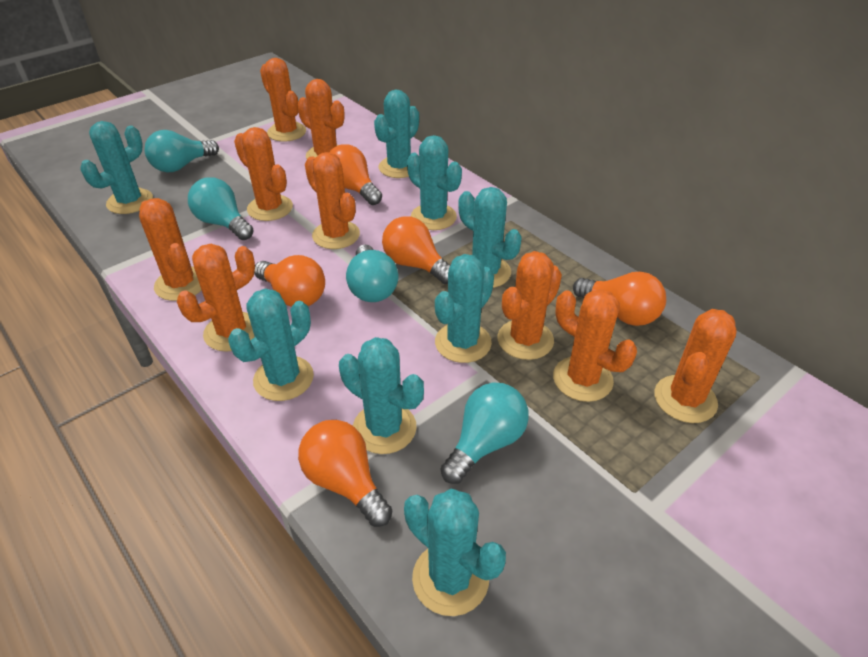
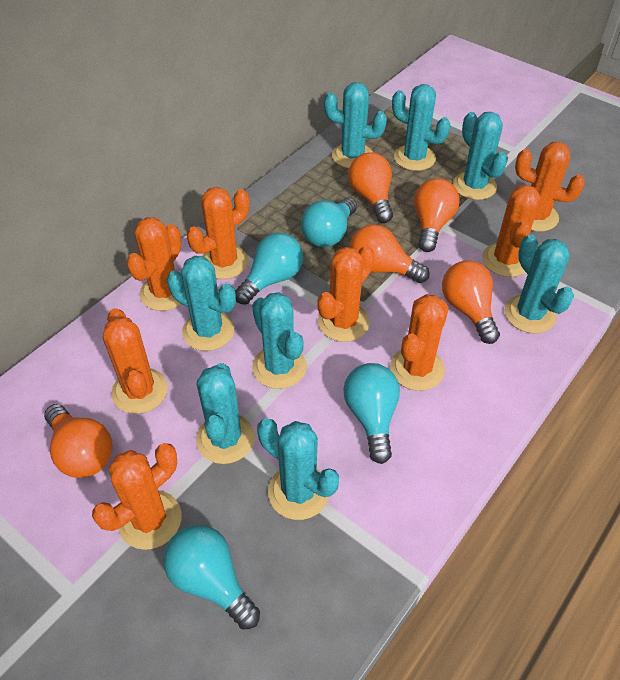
orange cactus: 9 -> 8

